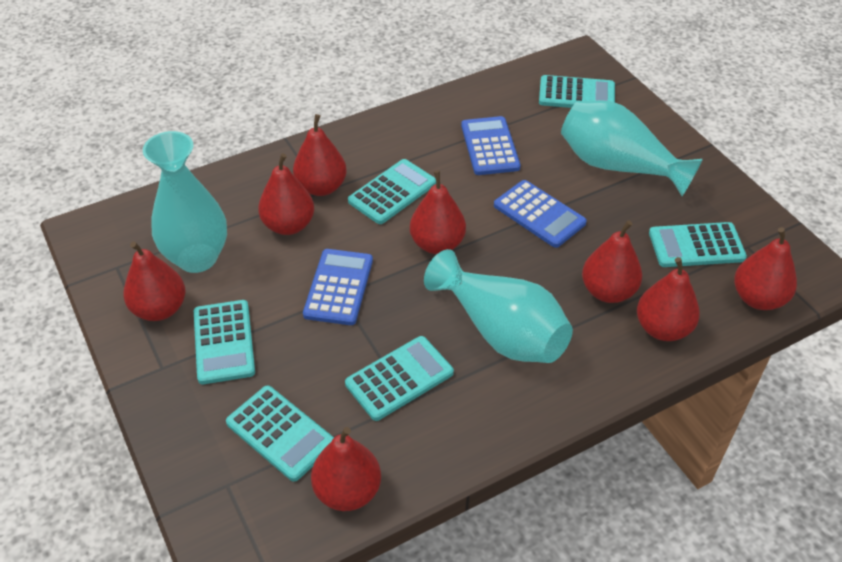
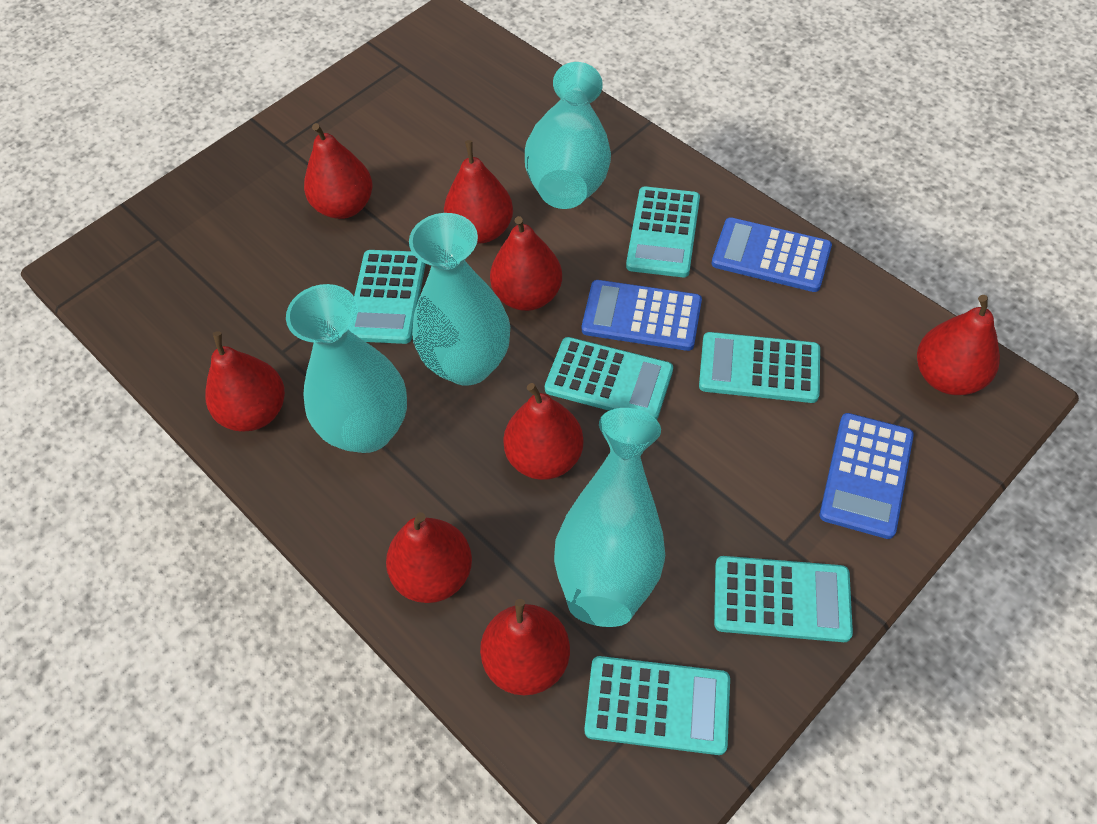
turquoise vase: 3 -> 4

